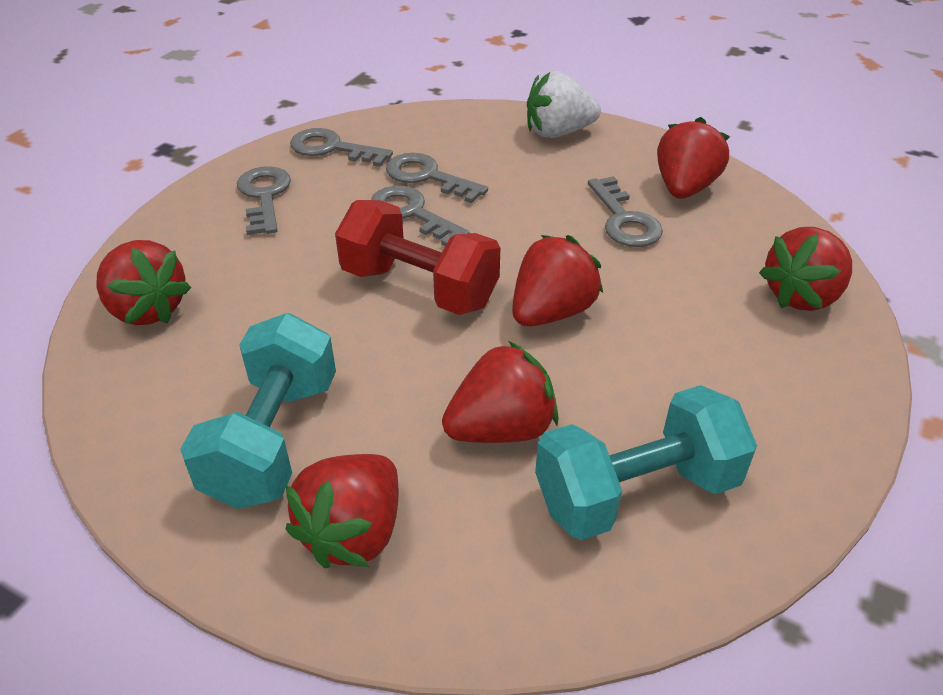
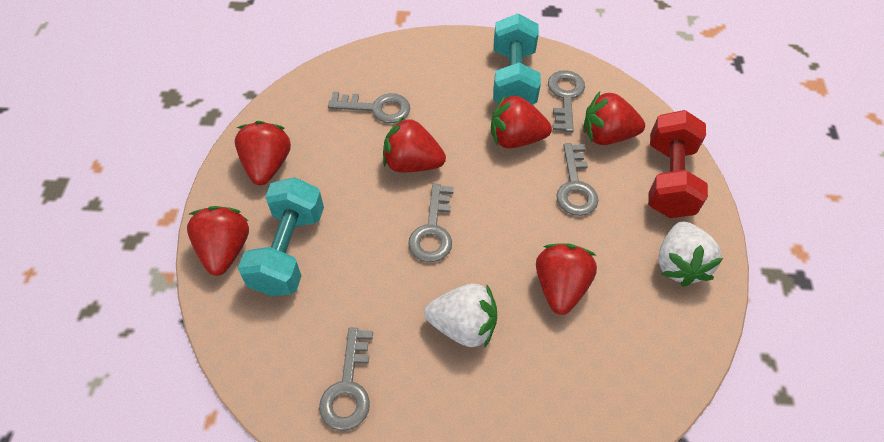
white strawberry: 1 -> 2

